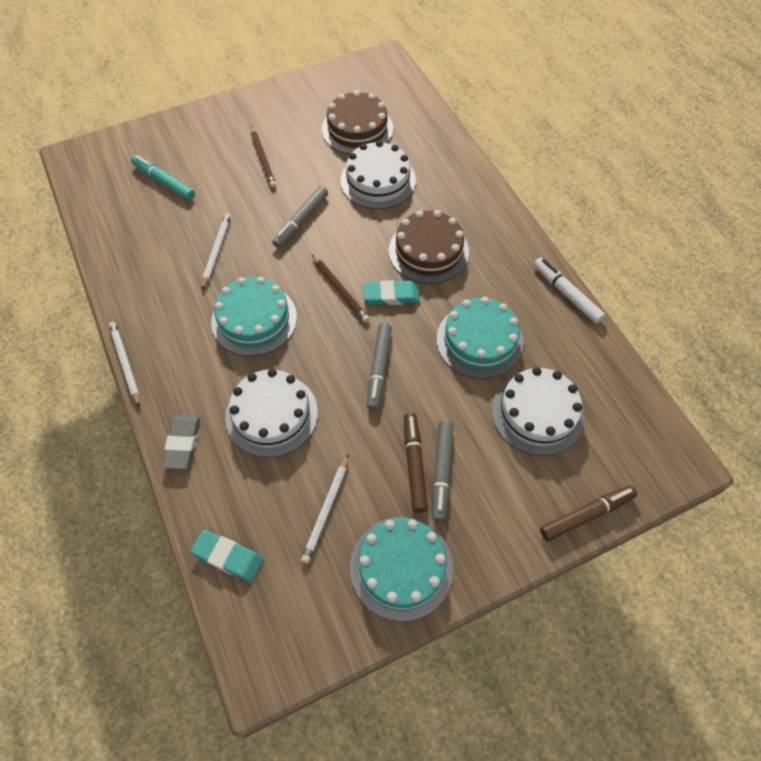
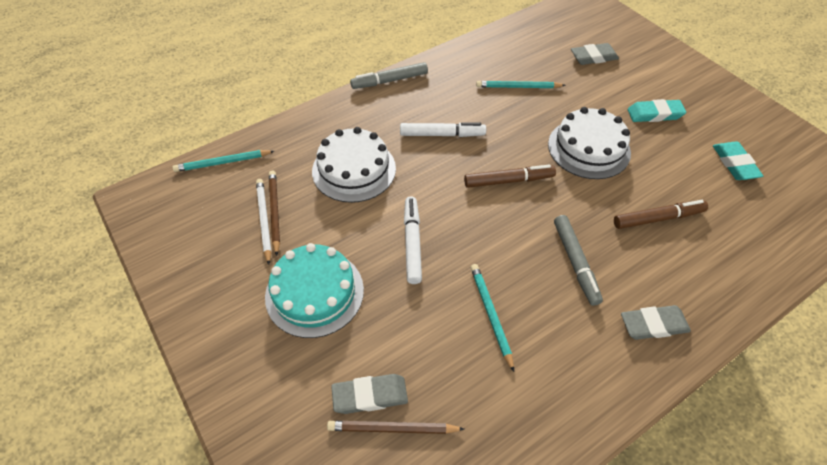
brown cake: 2 -> 0
grey eraser: 1 -> 3
grey marker: 3 -> 2
turquoise cake: 3 -> 1
turquoise marker: 1 -> 0
turquoise pencil: 0 -> 3
white cake: 3 -> 2
white marker: 1 -> 2
white pencil: 3 -> 1

